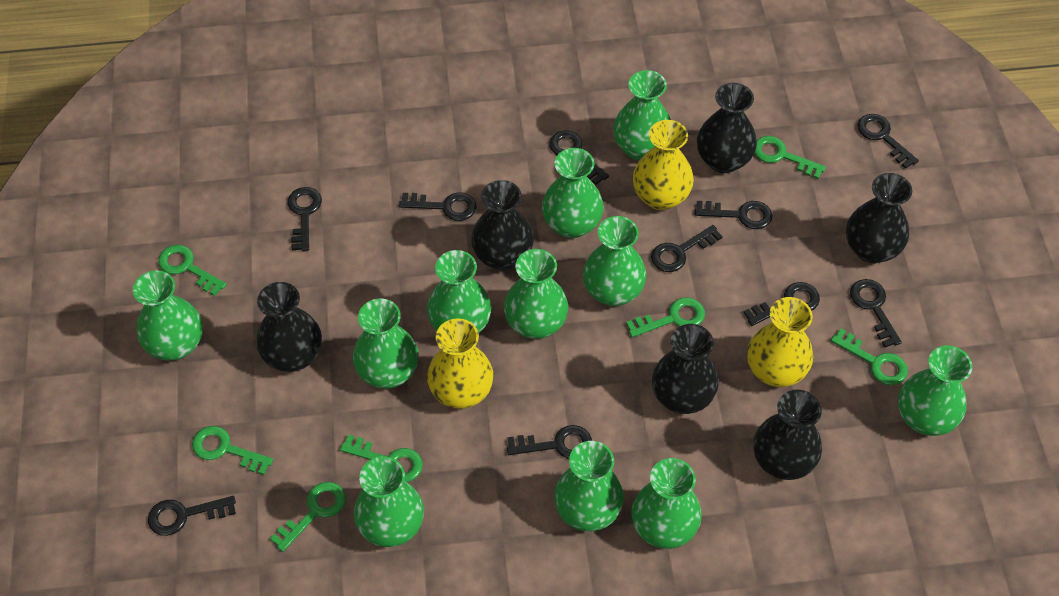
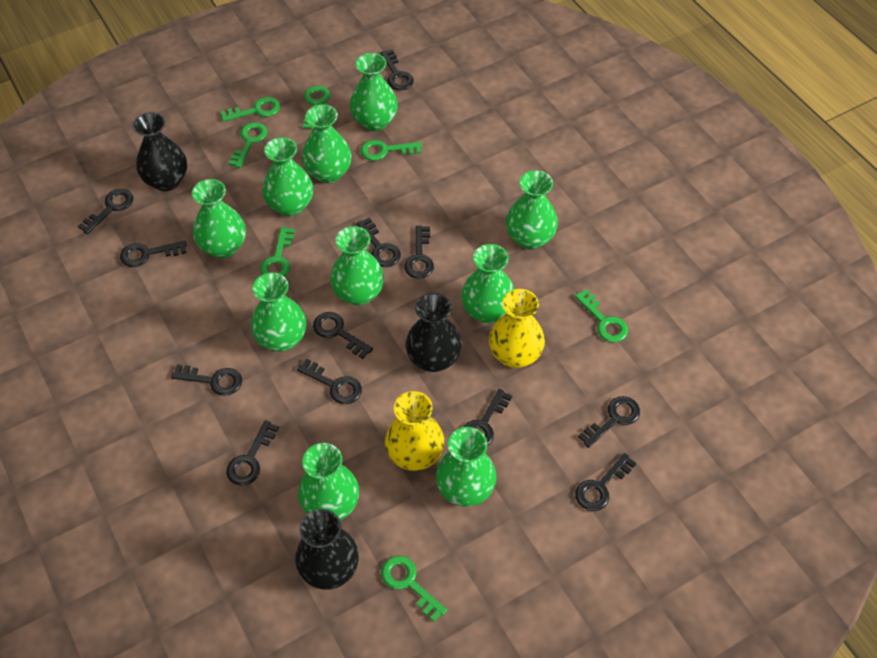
black key: 10 -> 12
black vase: 6 -> 3
green vase: 11 -> 10
yellow vase: 3 -> 2

